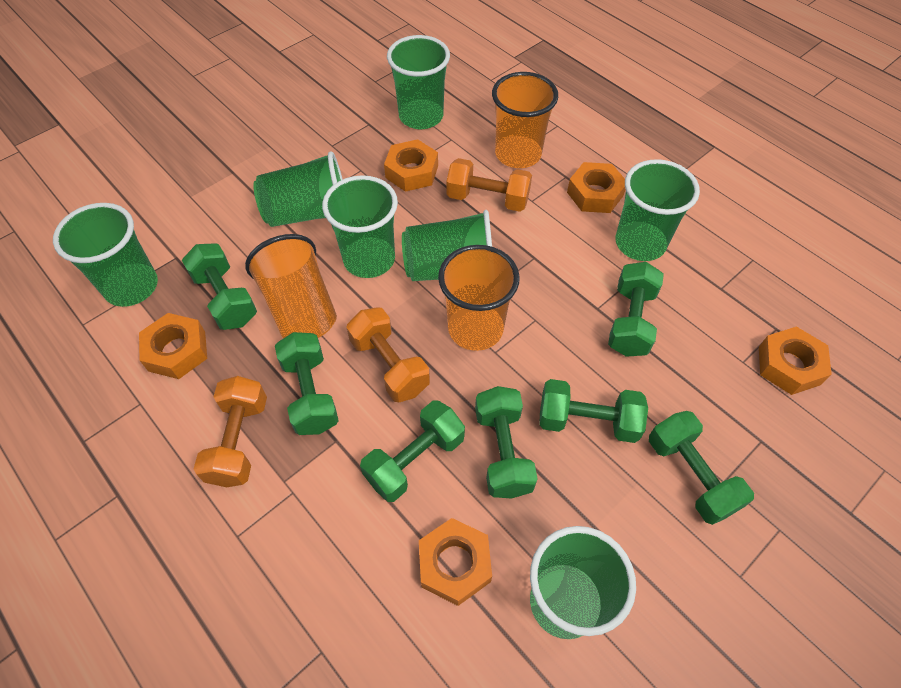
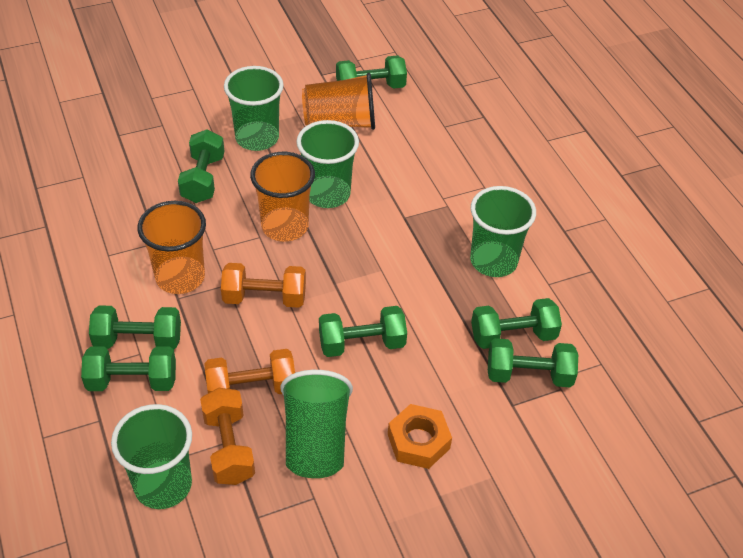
green cup: 7 -> 5
orange nut: 5 -> 1

